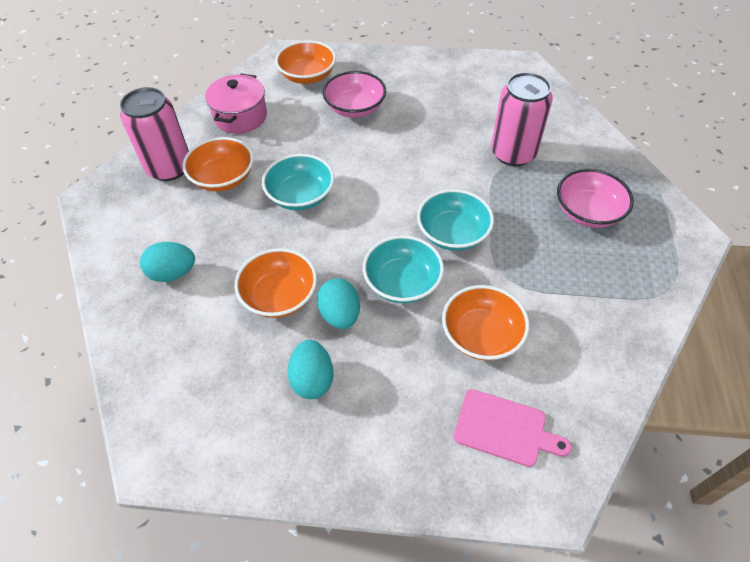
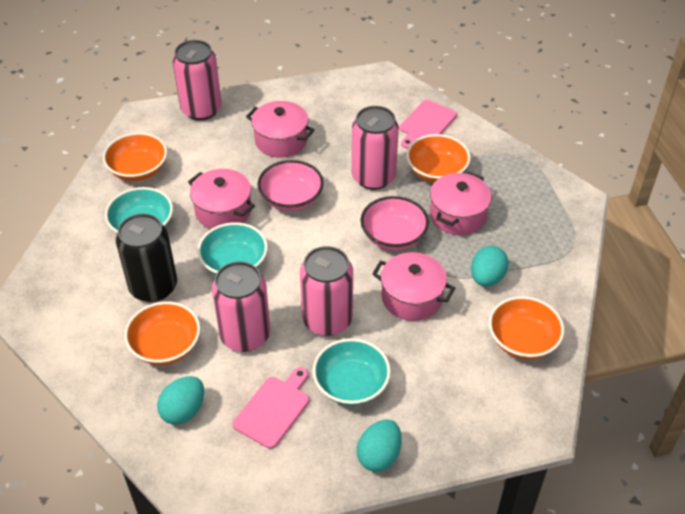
black can: 0 -> 1
pink can: 2 -> 4
pink cutting board: 1 -> 2
pink pot: 1 -> 4

